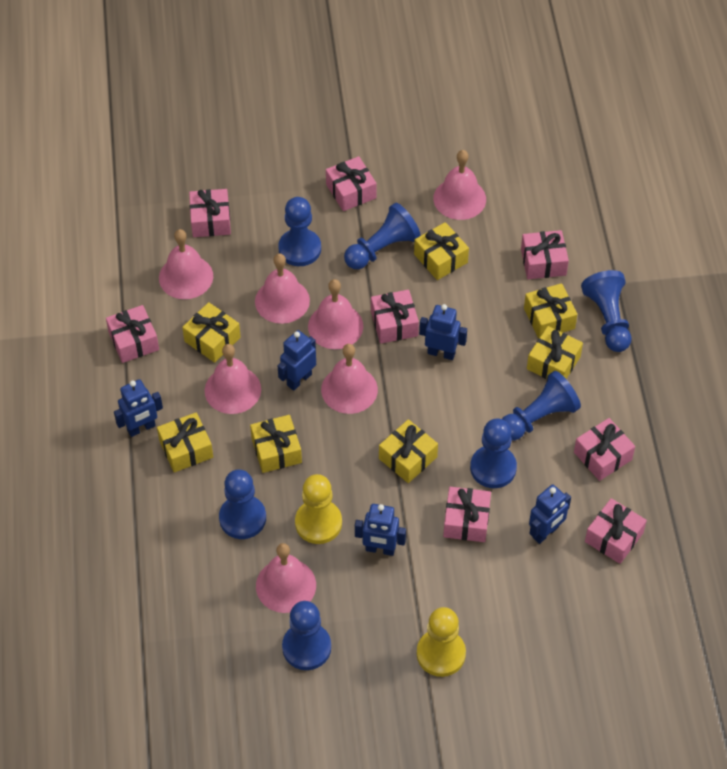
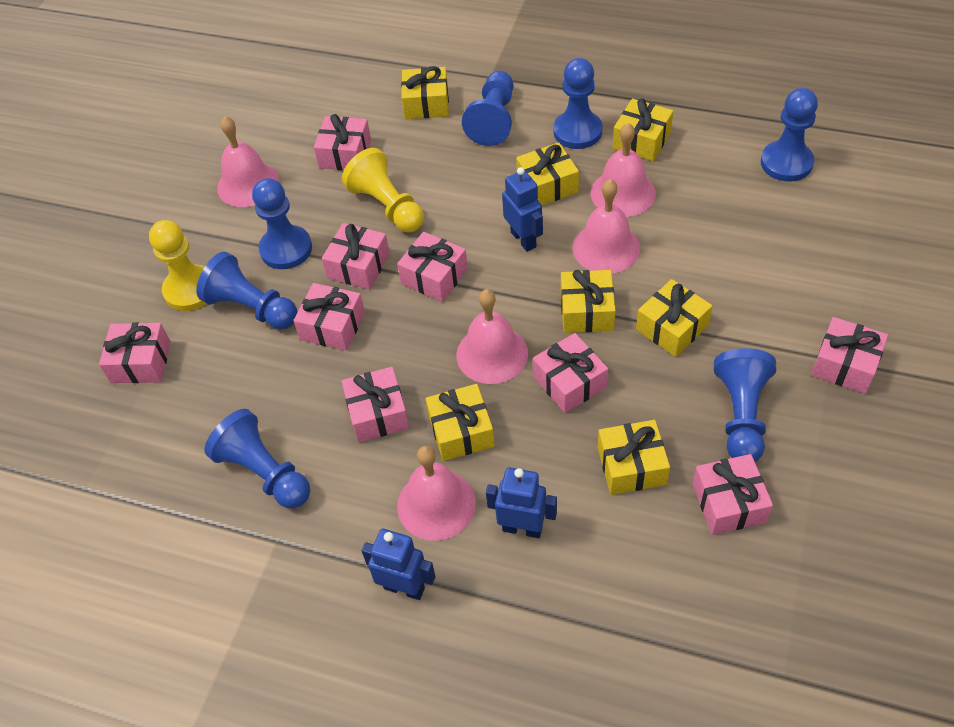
blue robot: 5 -> 3
pink bell: 7 -> 5
pink gift: 8 -> 9

